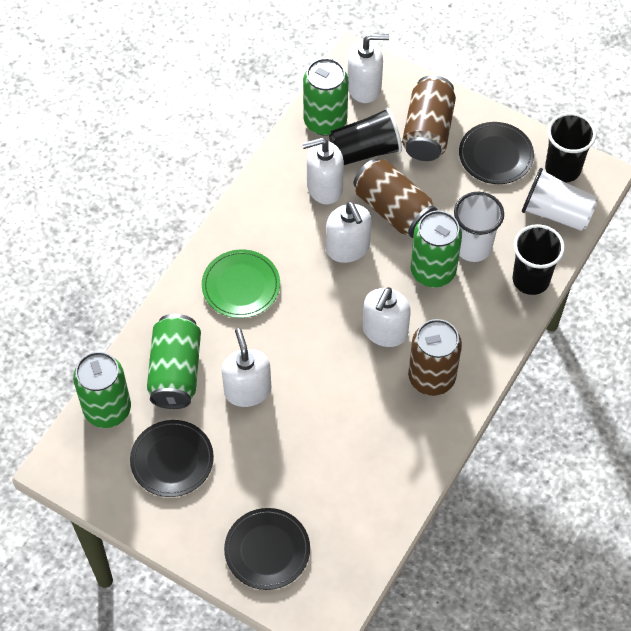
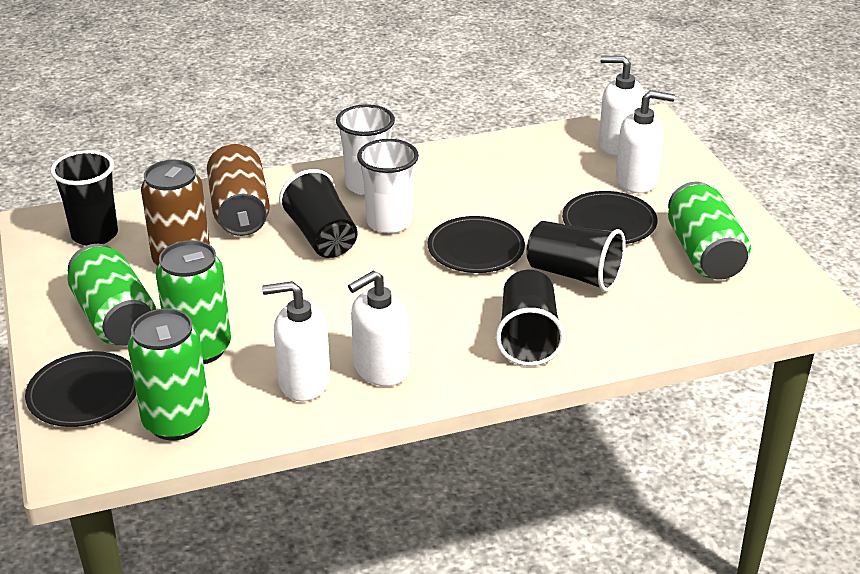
black cup: 3 -> 4
brown can: 3 -> 2
green plate: 1 -> 0
white soap dispenser: 5 -> 4

